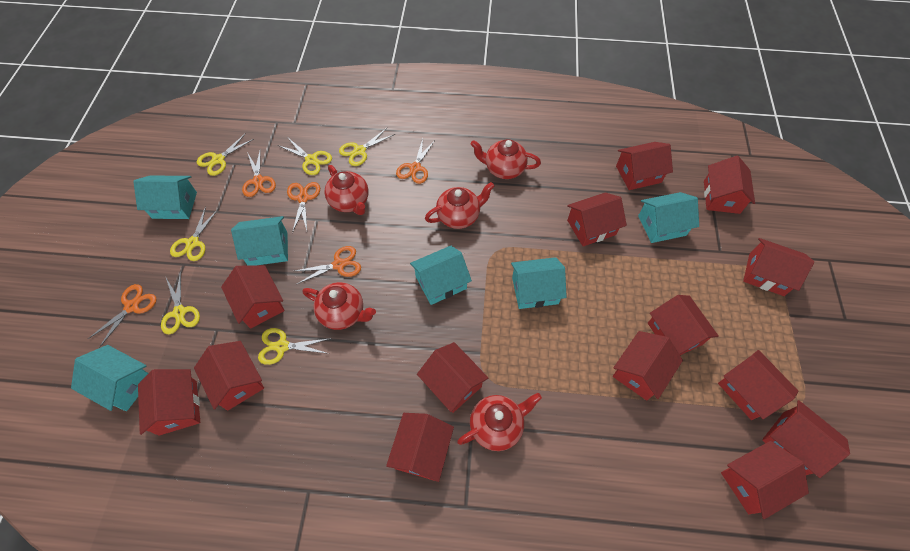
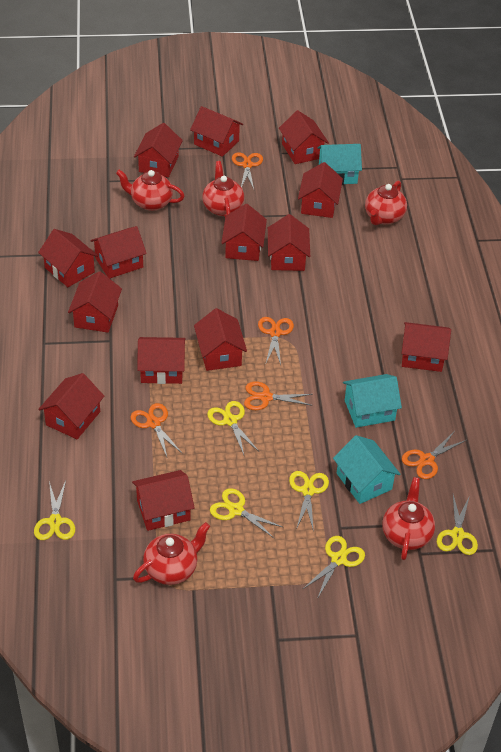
turquoise house: 6 -> 3

